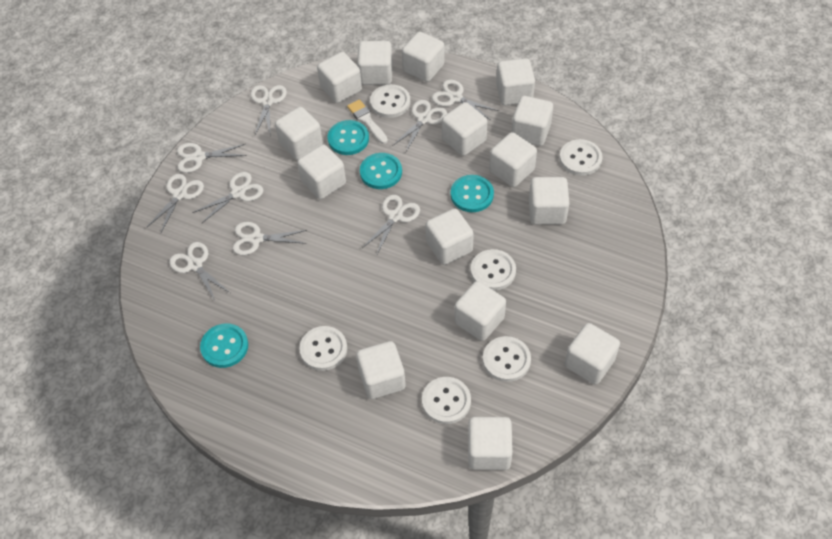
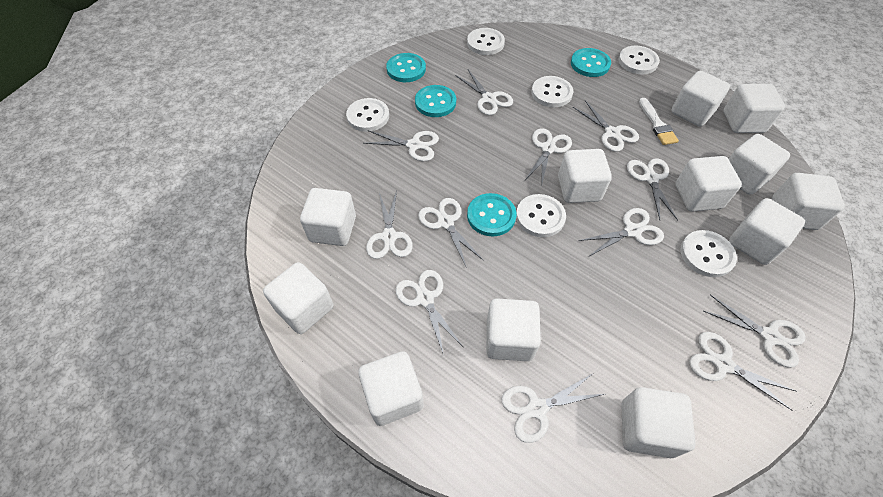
white cube: 15 -> 12
white scissors: 9 -> 12

